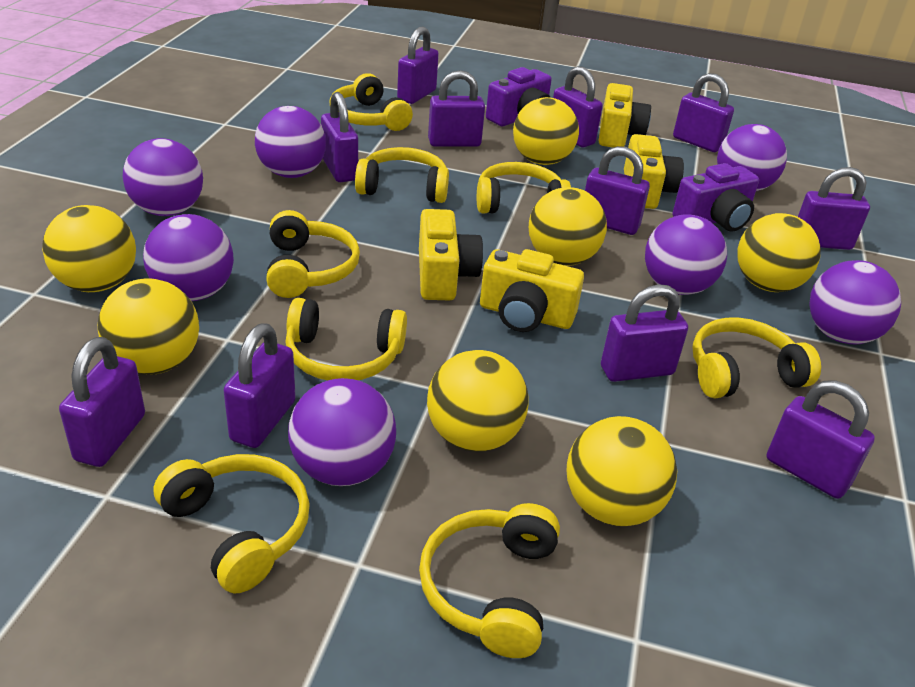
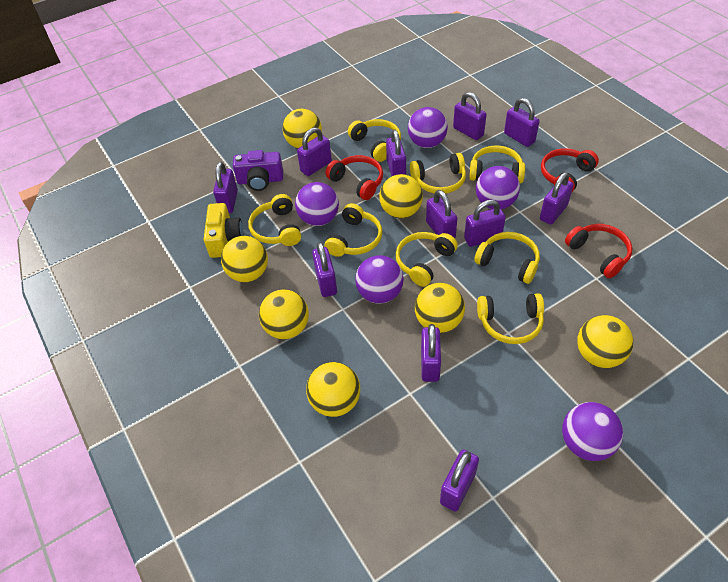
purple ball: 7 -> 5
purple camera: 2 -> 1
red headphones: 0 -> 3
yellow camera: 4 -> 1

